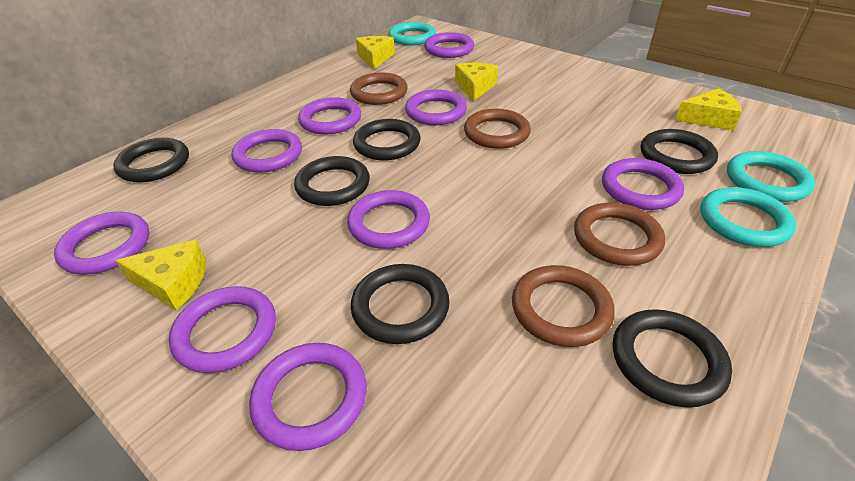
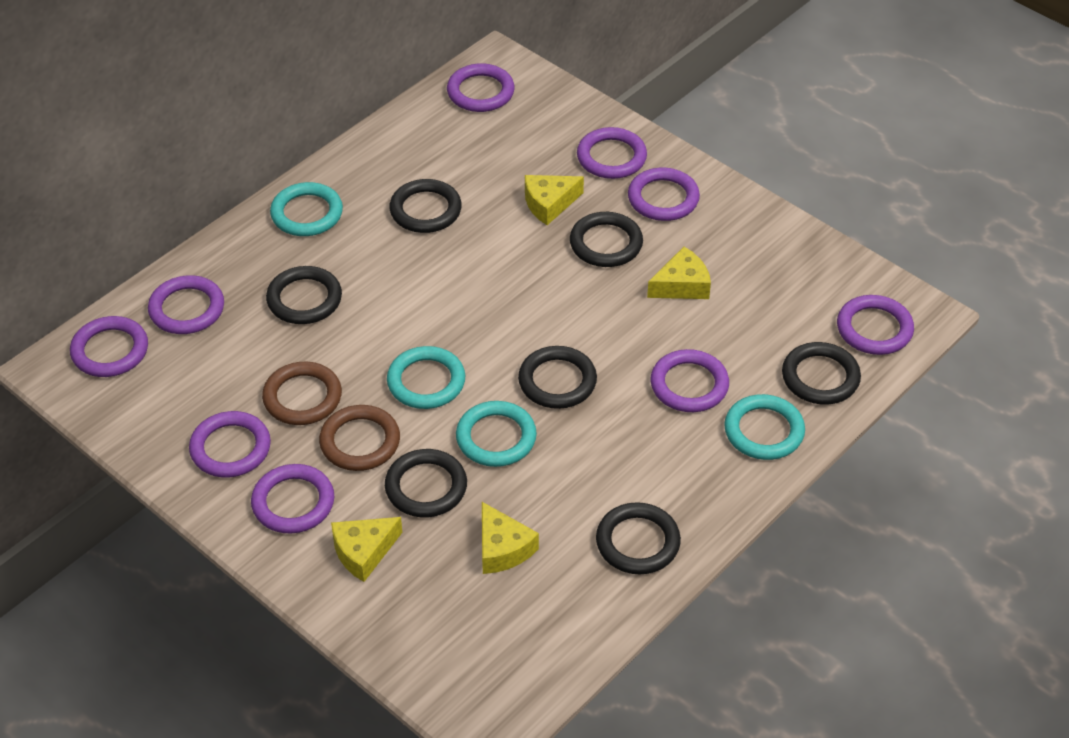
black ring: 6 -> 7
brown ring: 4 -> 2
turquoise ring: 3 -> 4

